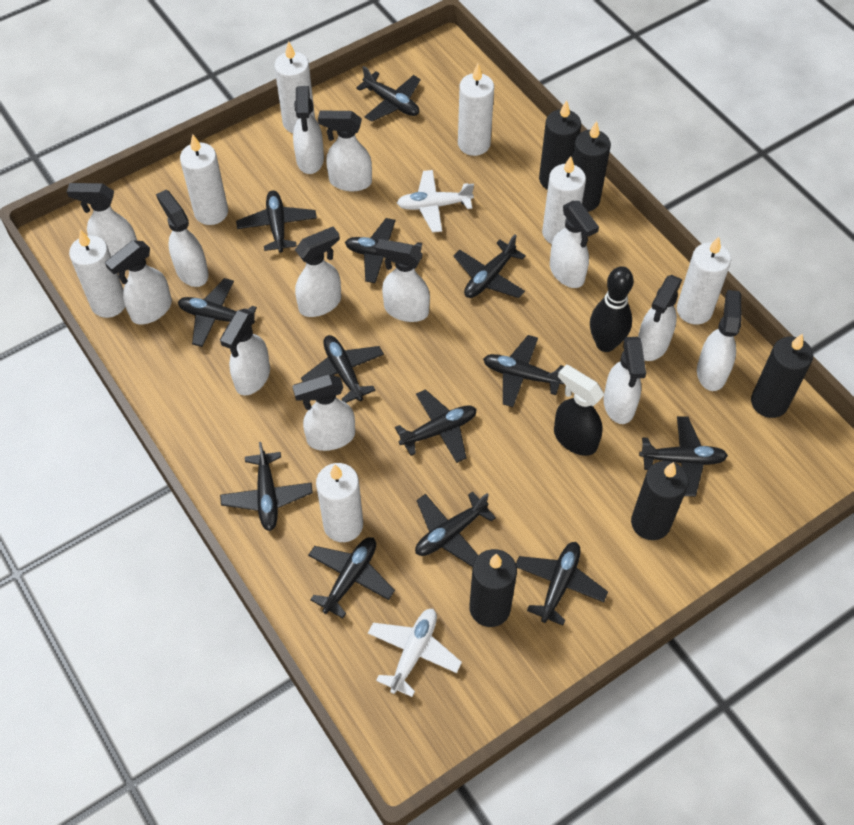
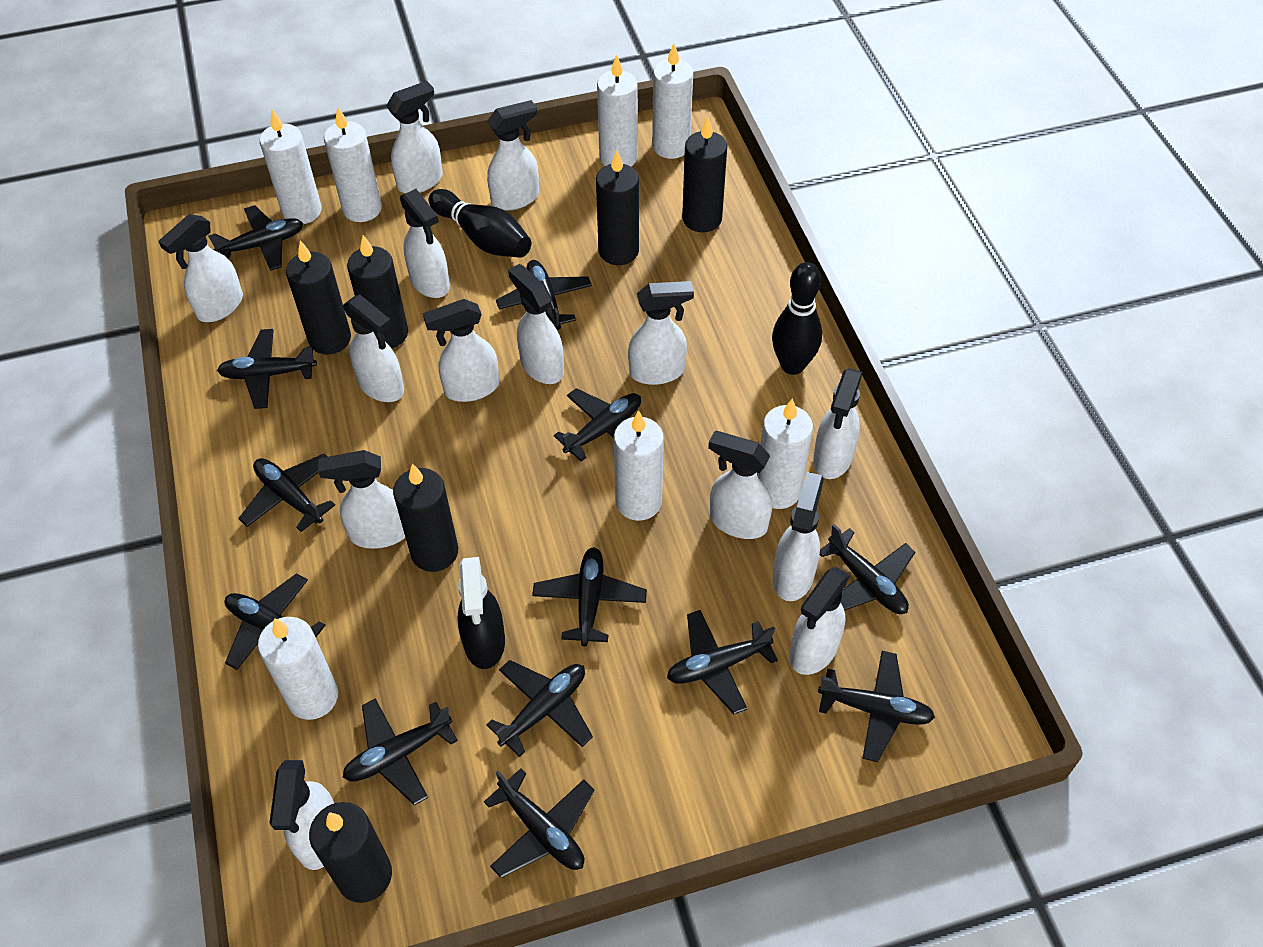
black bowling pin: 1 -> 2
black candle: 5 -> 6
white plane: 2 -> 0
white spray bottle: 13 -> 14

